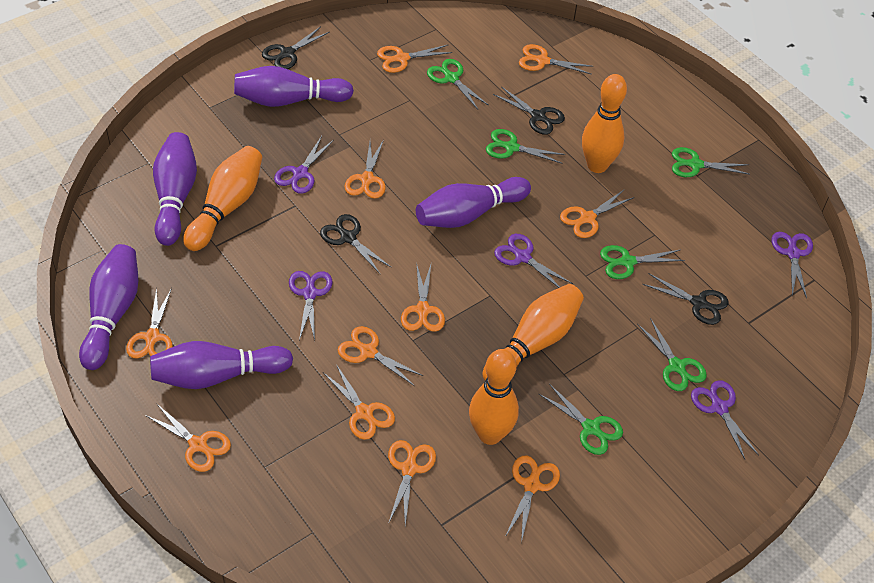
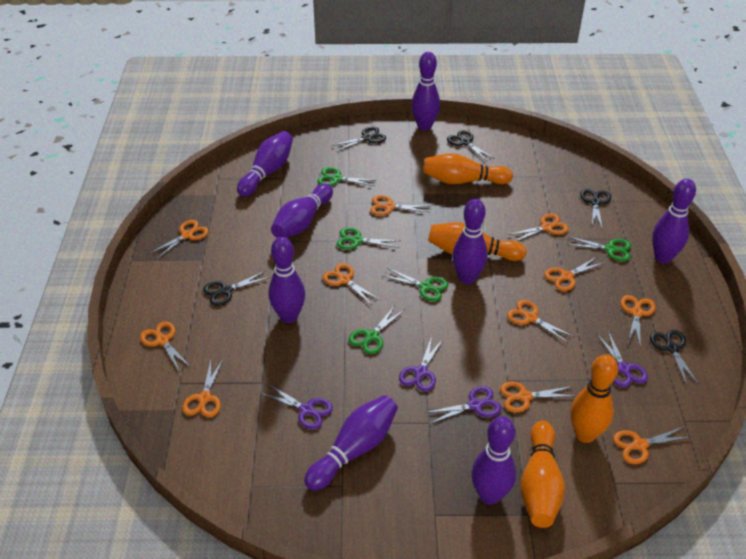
black scissors: 4 -> 5
green scissors: 6 -> 5
purple bowling pin: 5 -> 8
purple scissors: 5 -> 4

